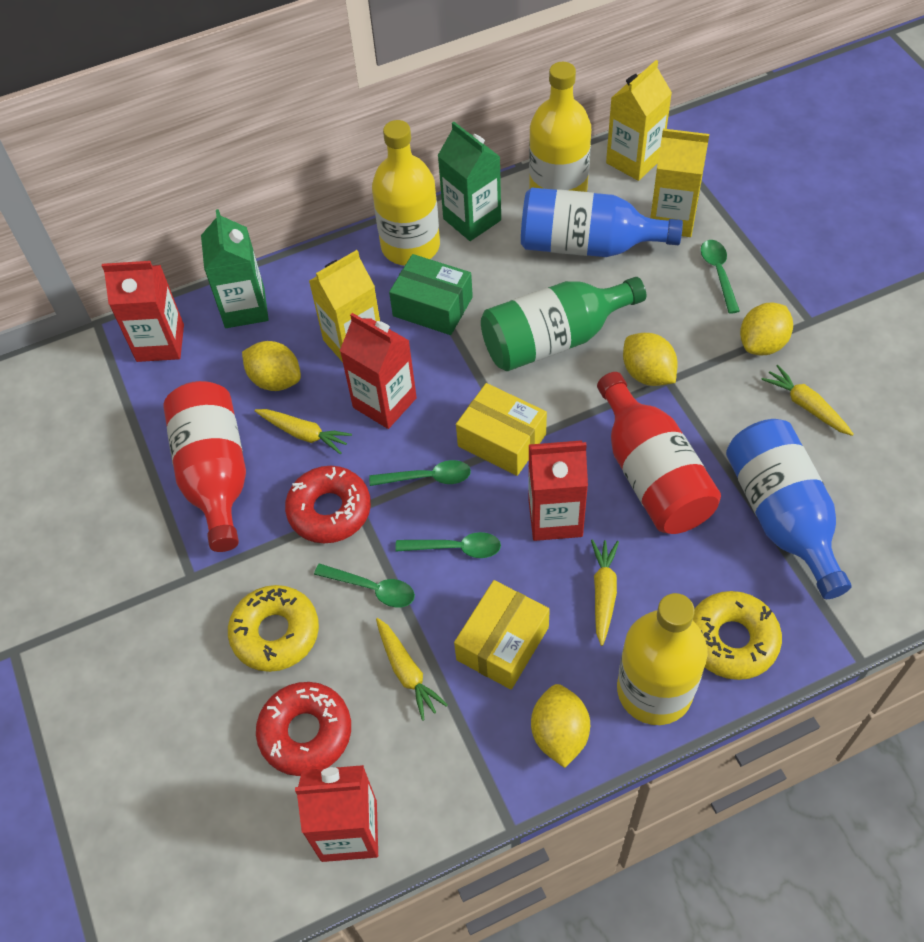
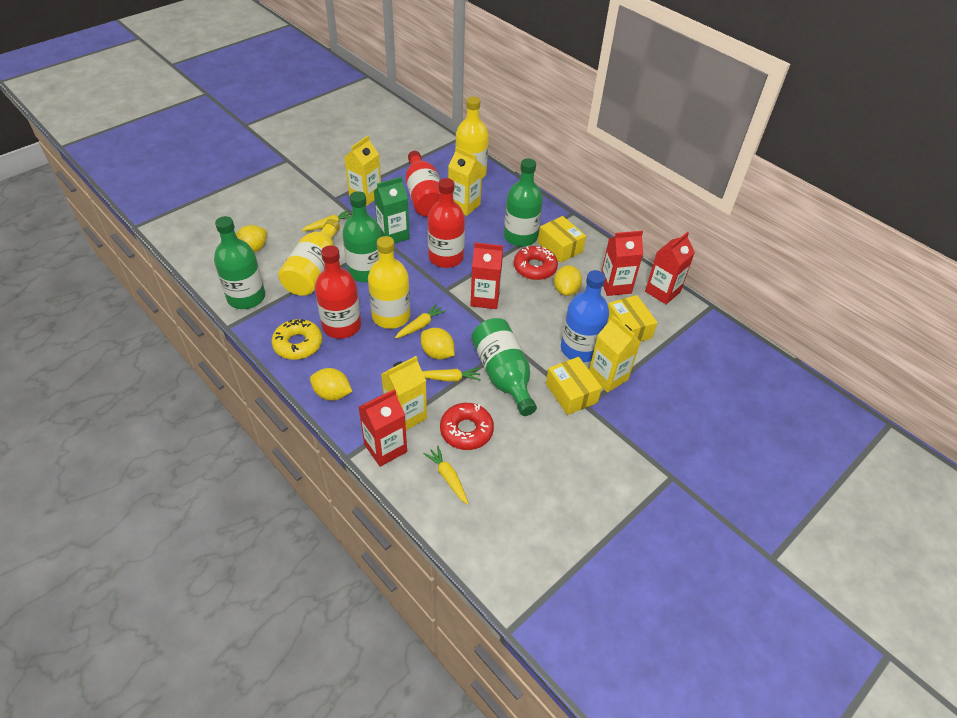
blue bottle: 2 -> 1
green bottle: 1 -> 4
green box: 1 -> 0
green carton: 2 -> 1
green spoon: 4 -> 0
red bottle: 2 -> 3
yellow box: 2 -> 3
yellow carton: 3 -> 4
yellow donut: 2 -> 1

